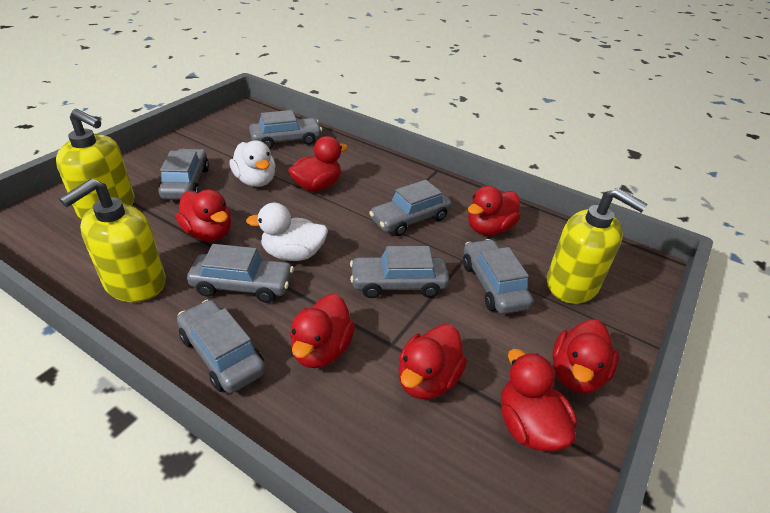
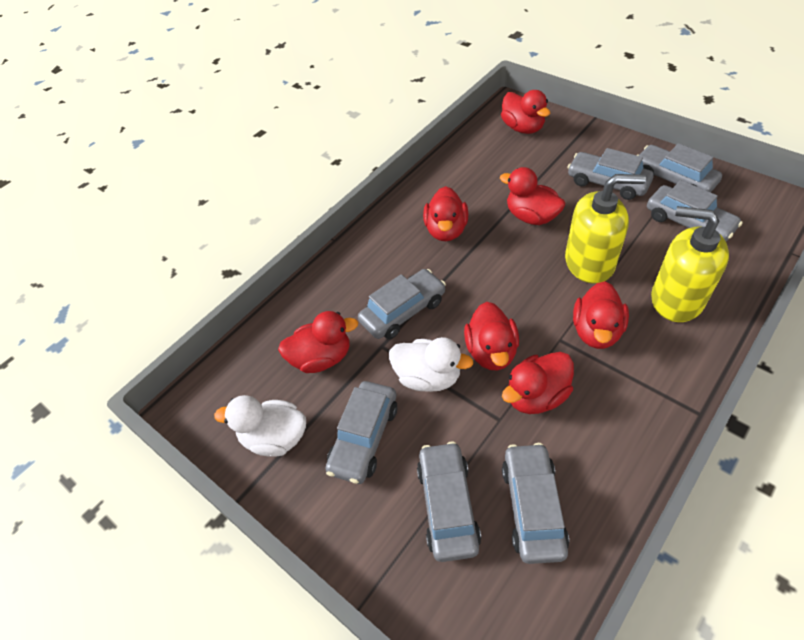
yellow soap dispenser: 3 -> 2

